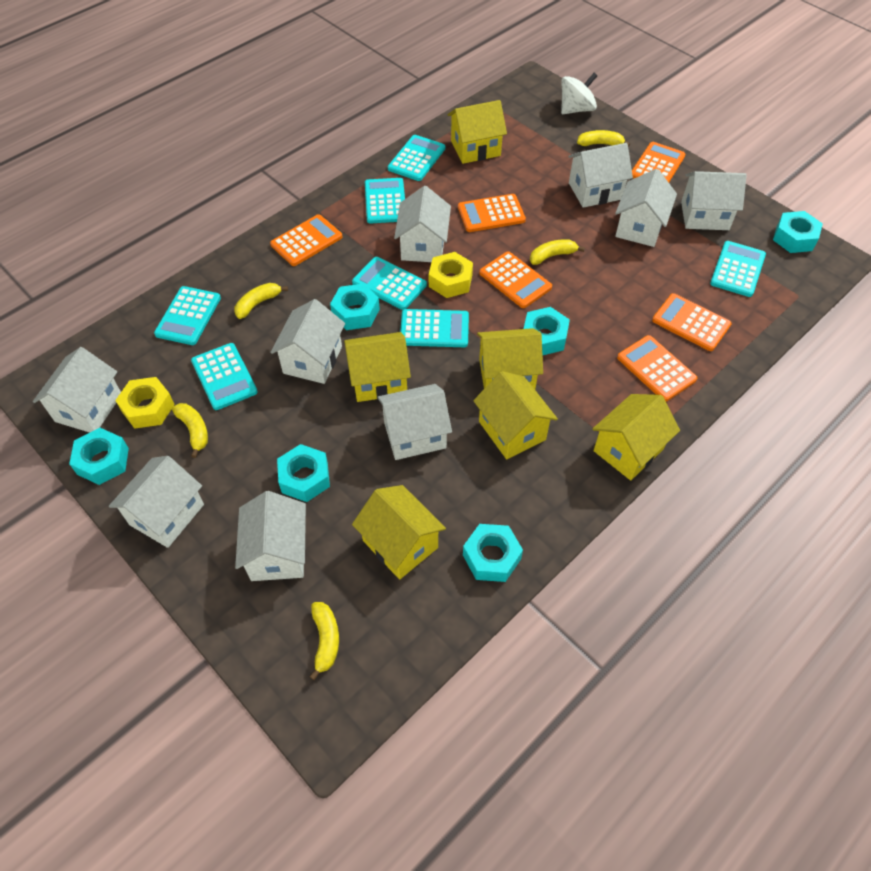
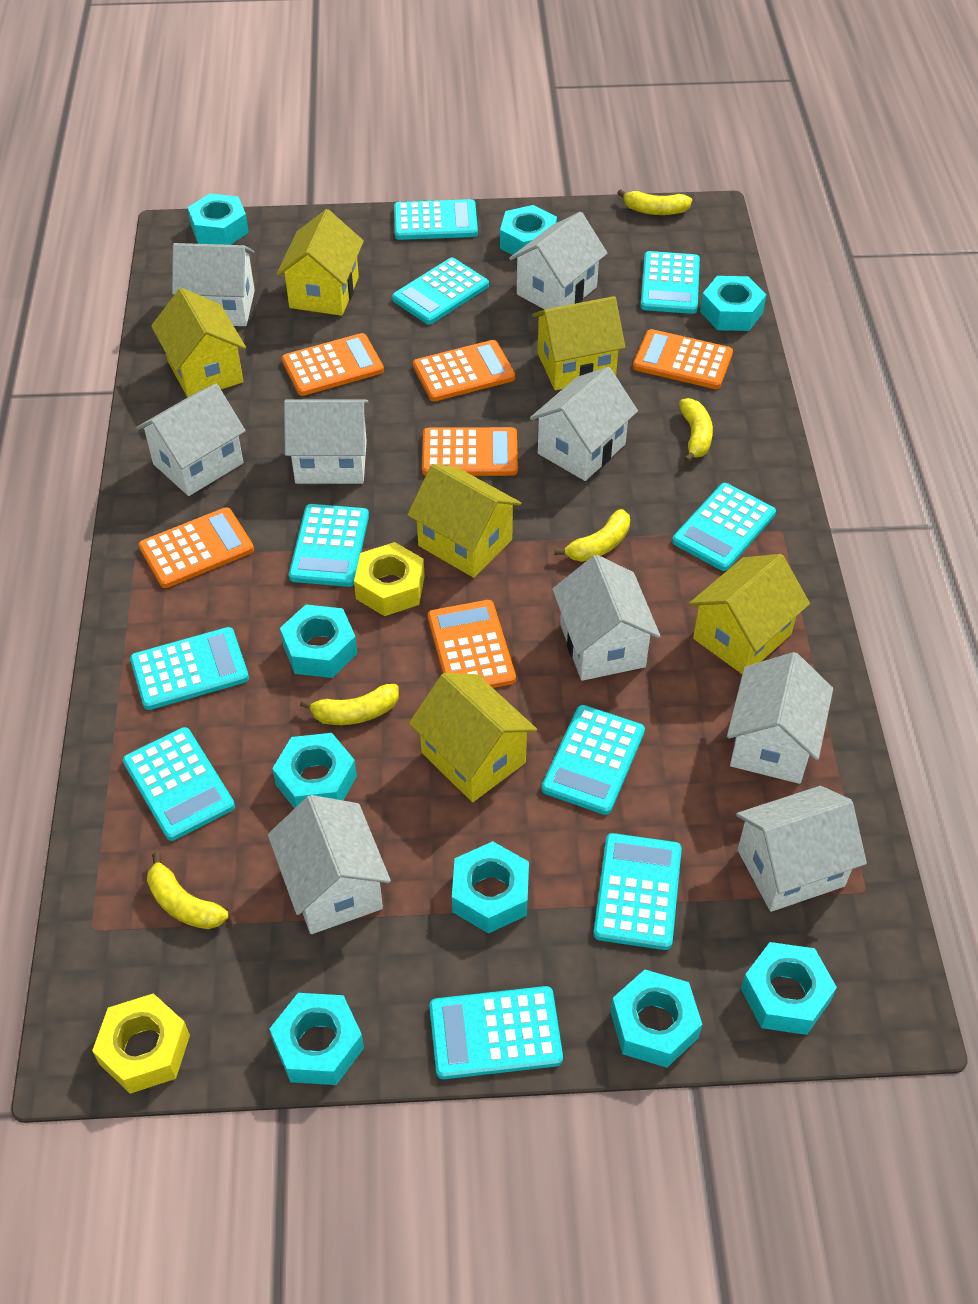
turquoise calculator: 7 -> 10
turquoise nut: 6 -> 9
white spinning top: 1 -> 0

